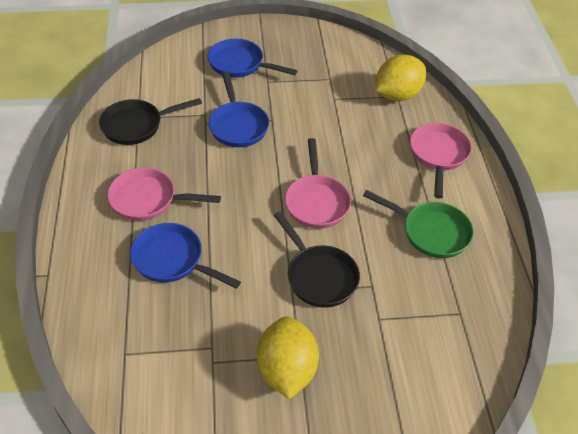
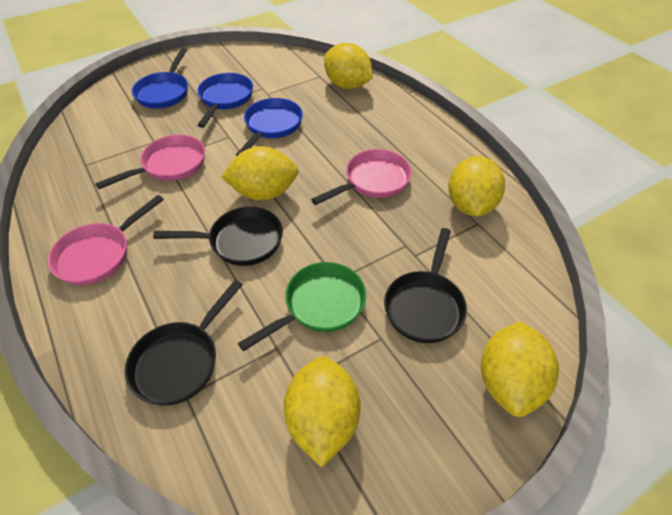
black pan: 2 -> 3
yellow lemon: 2 -> 5

